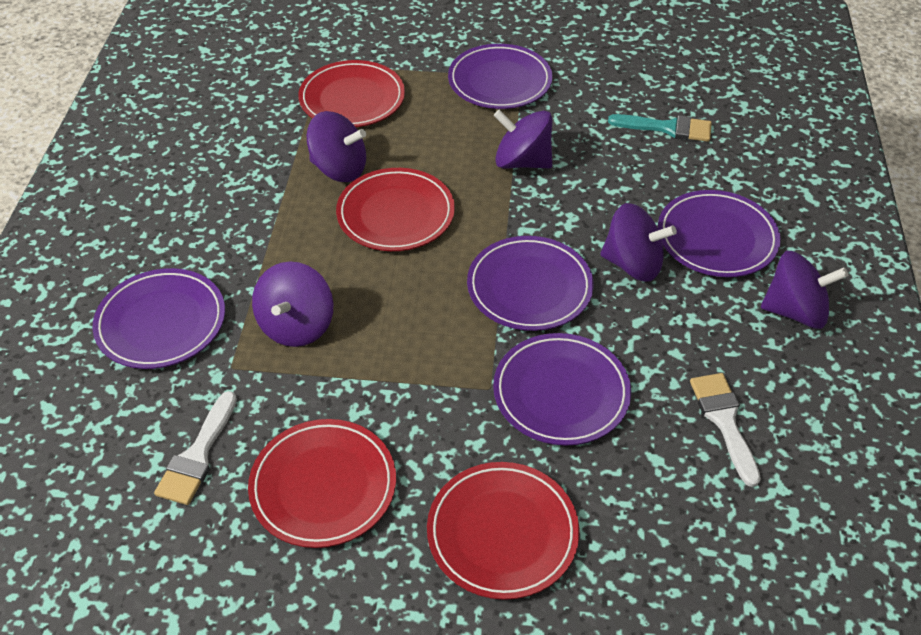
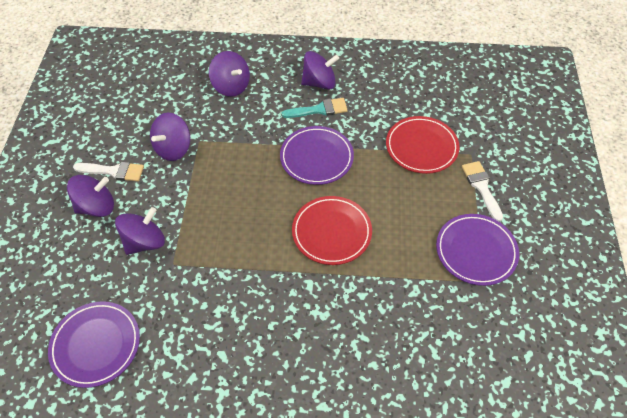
purple plate: 5 -> 3
red plate: 4 -> 2

